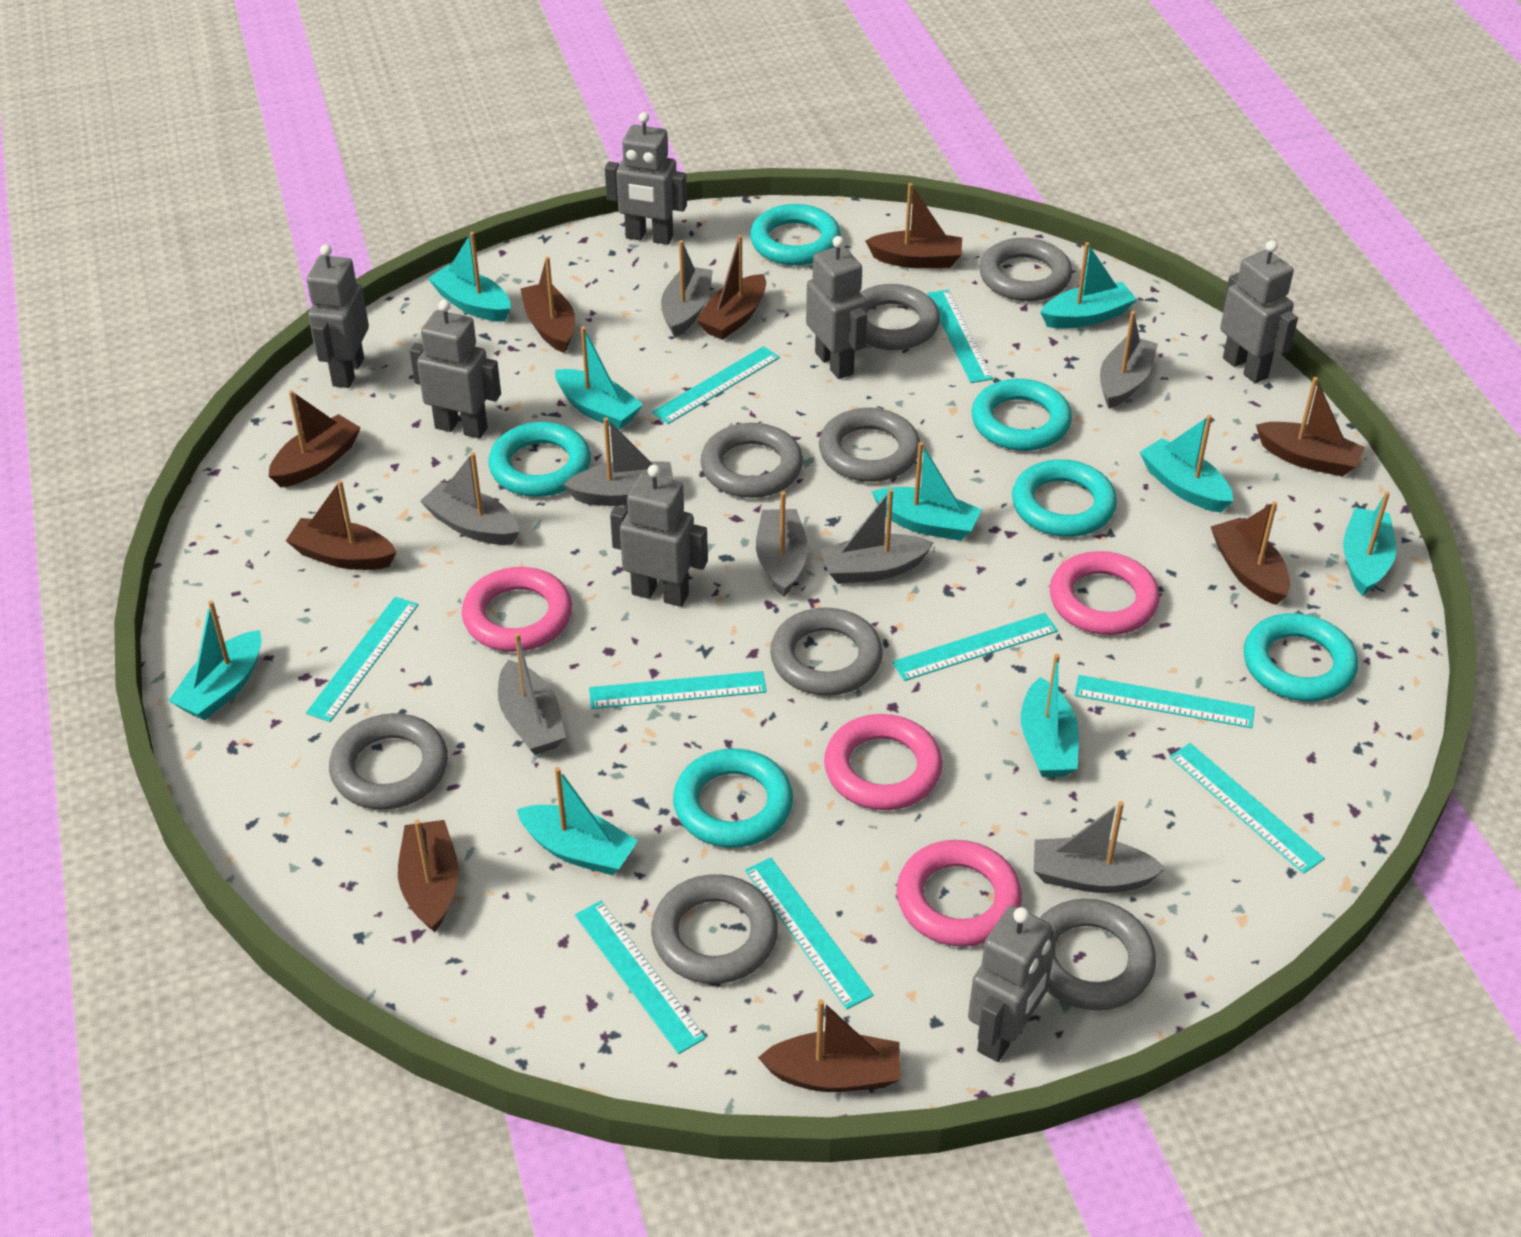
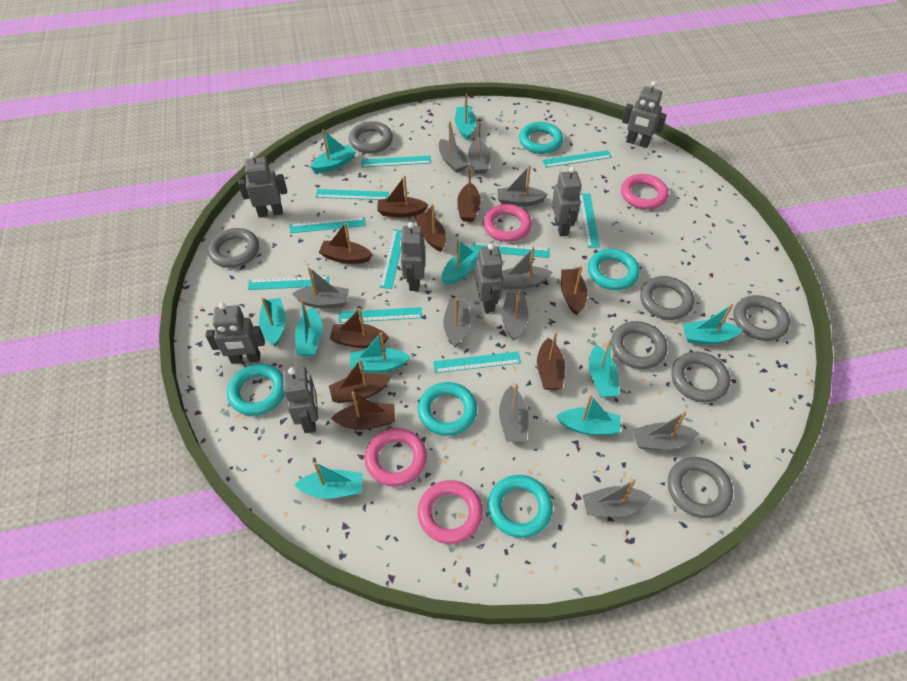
grey boat: 8 -> 10
grey ring: 8 -> 7
turquoise boat: 9 -> 10
turquoise ring: 6 -> 5
turquoise ruler: 9 -> 10

